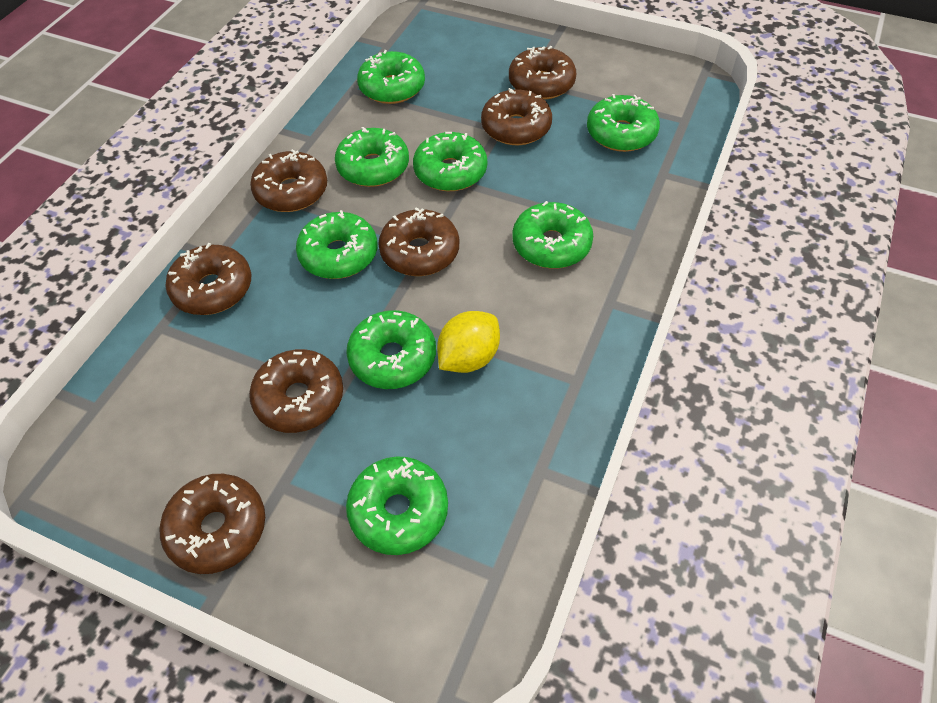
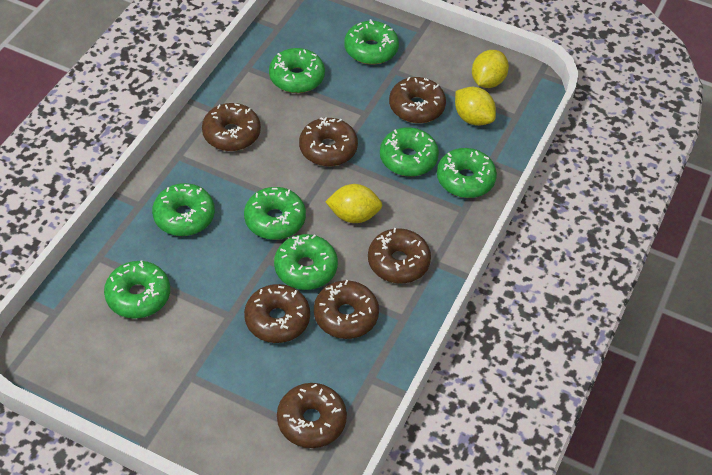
yellow lemon: 1 -> 3

